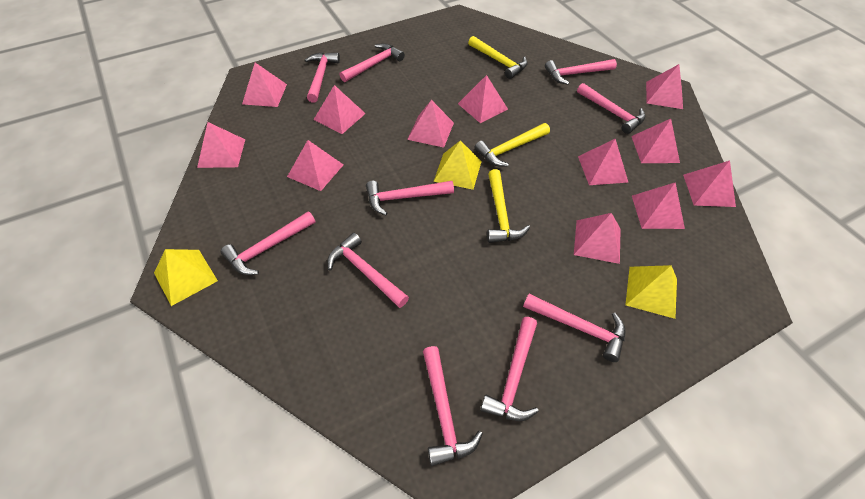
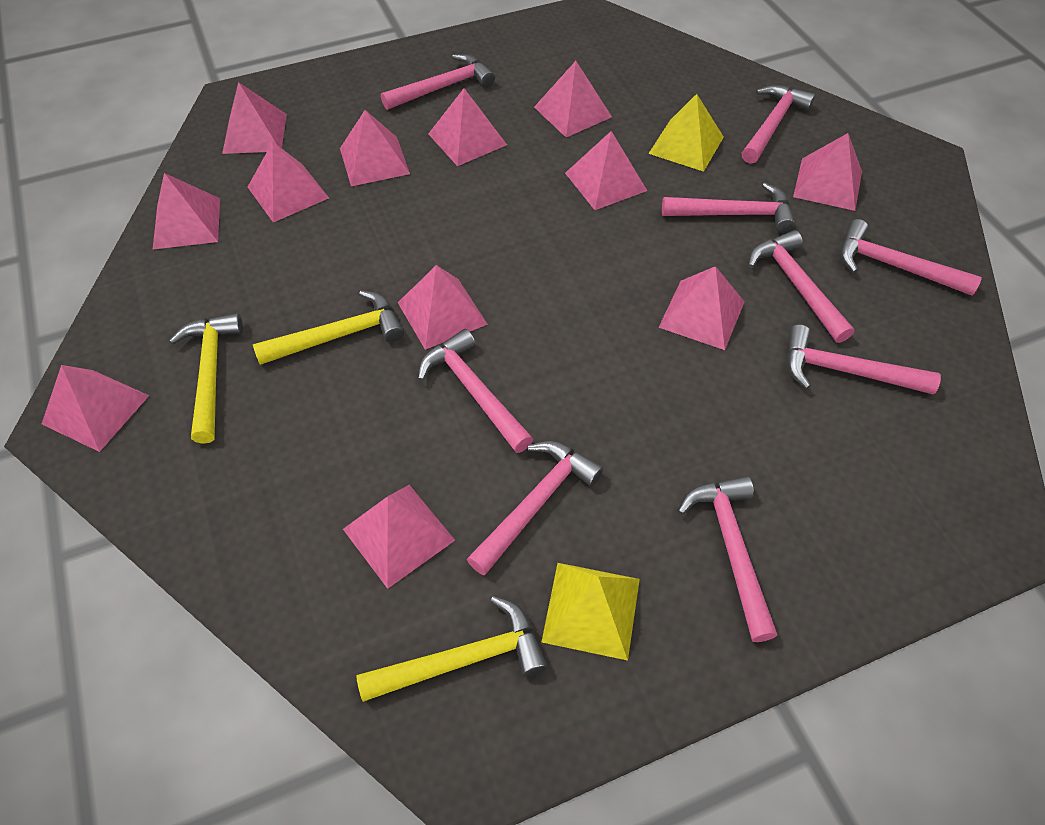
pink hammer: 10 -> 9
yellow pyramid: 3 -> 2

